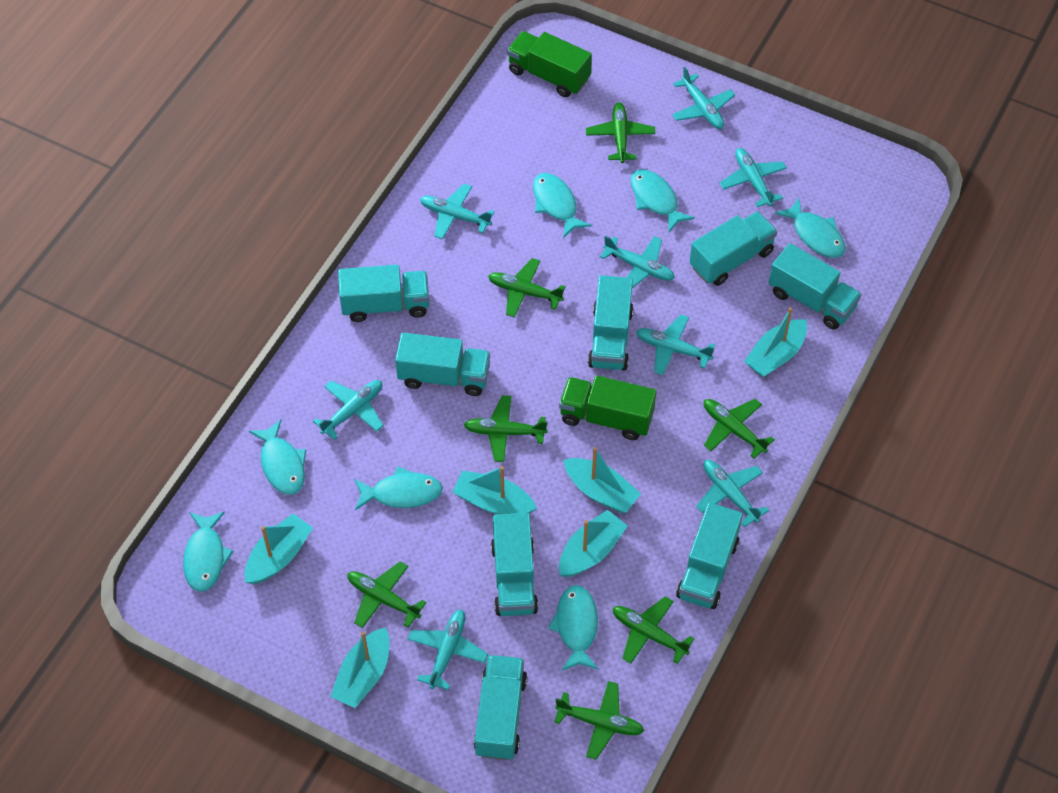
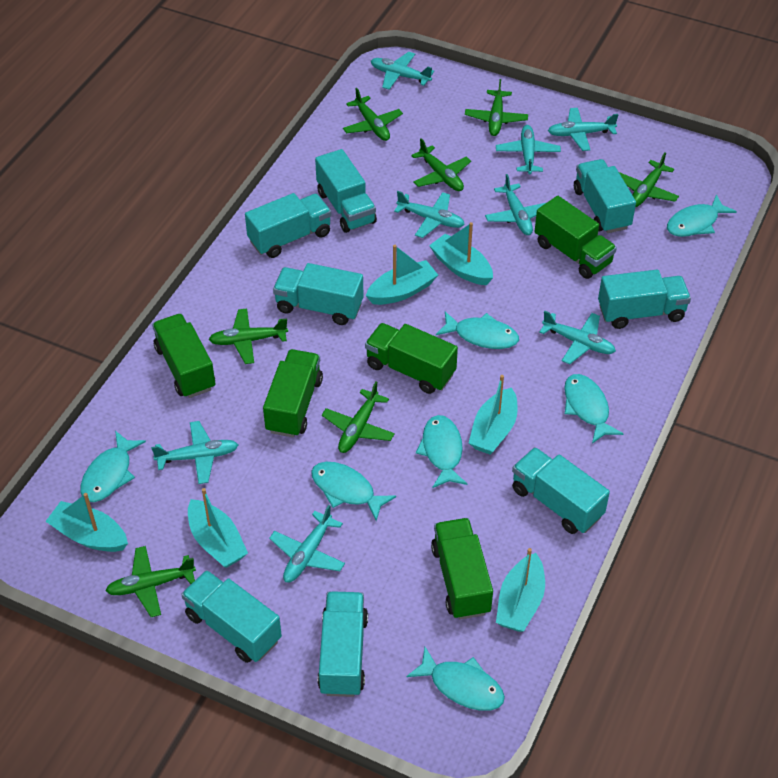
green truck: 2 -> 5

